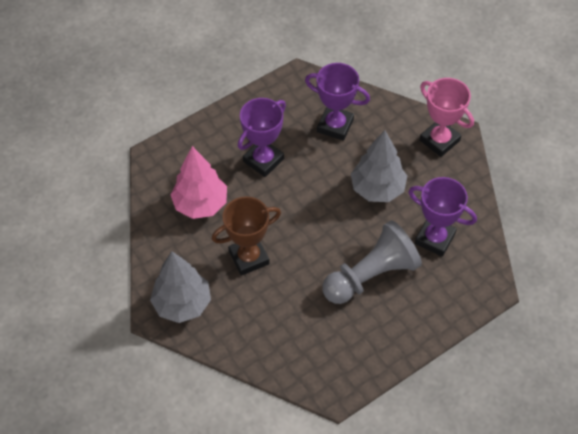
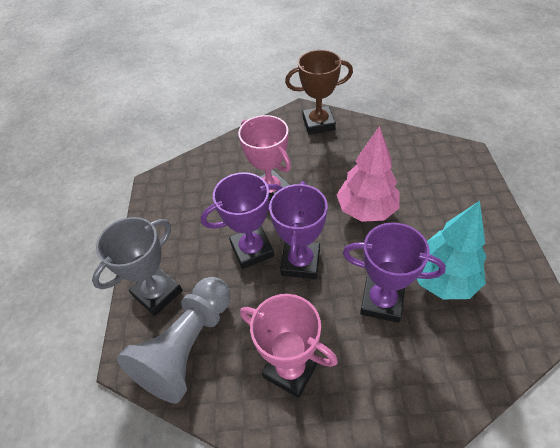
grey tree: 2 -> 0
grey trophy: 0 -> 1
pink trophy: 1 -> 2
turquoise tree: 0 -> 1

